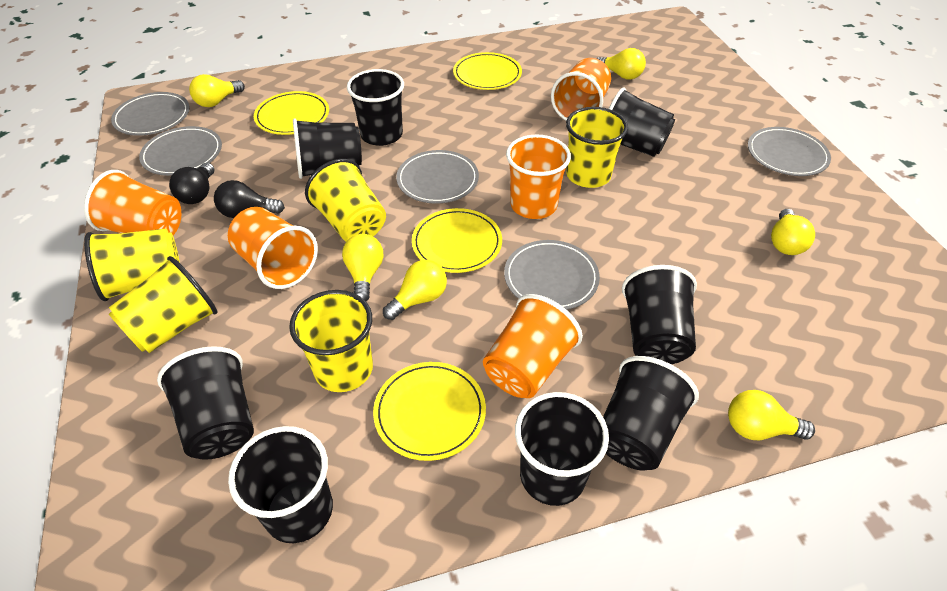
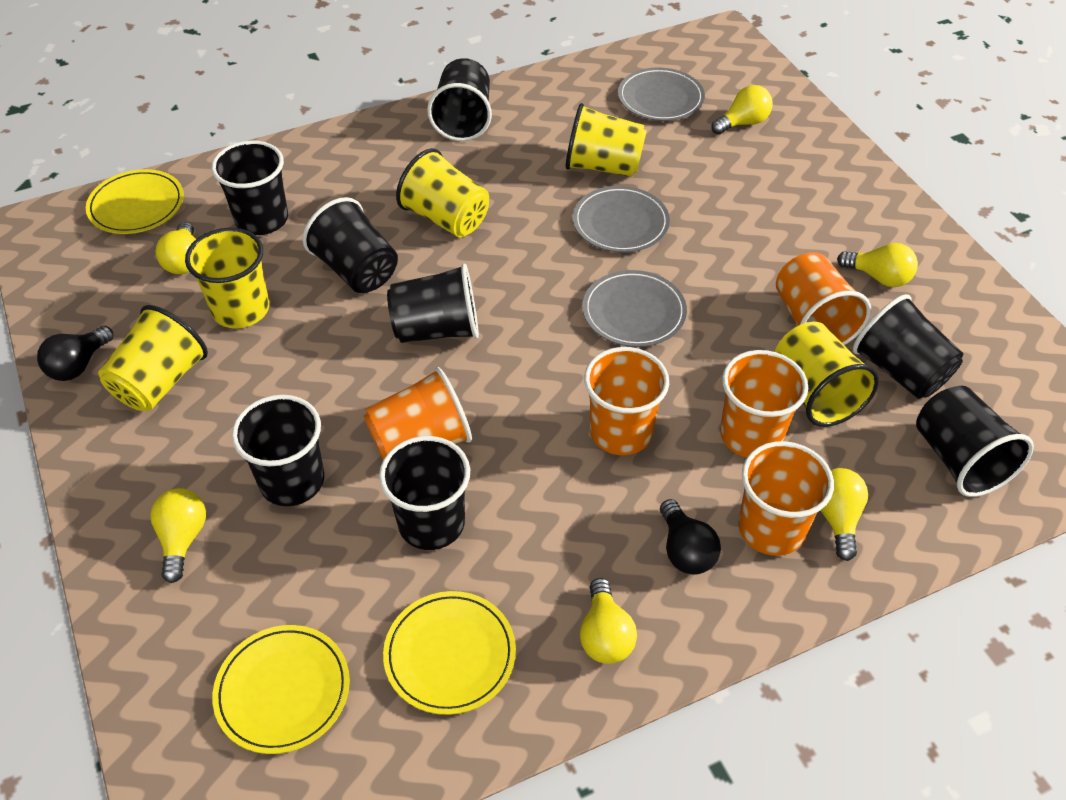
grey plate: 5 -> 3
yellow plate: 4 -> 3

